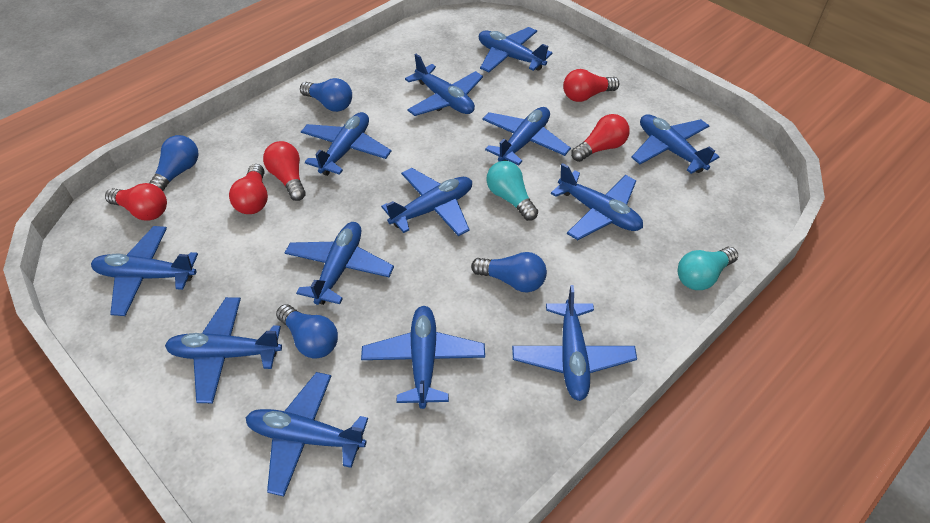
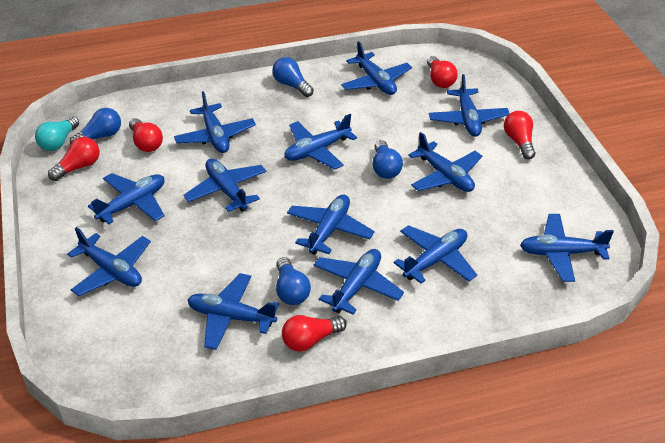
turquoise light bulb: 2 -> 1

